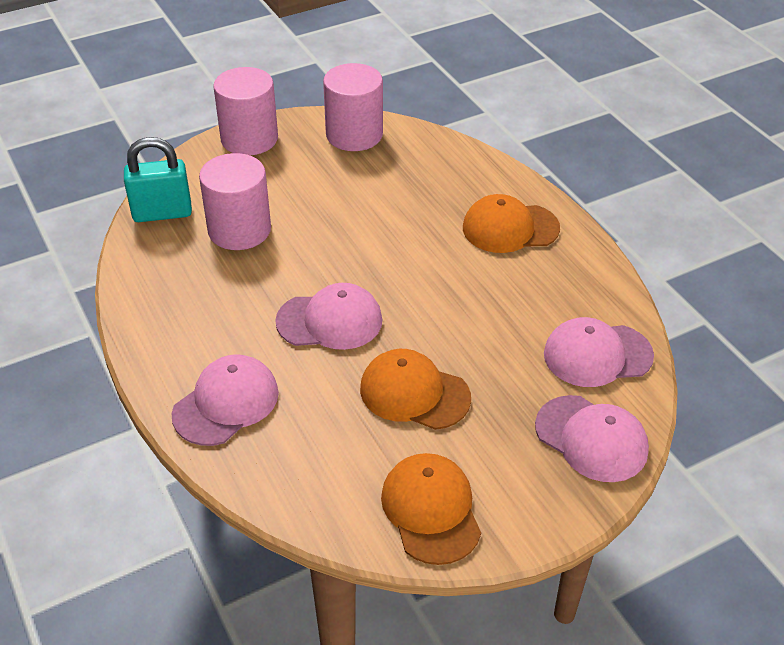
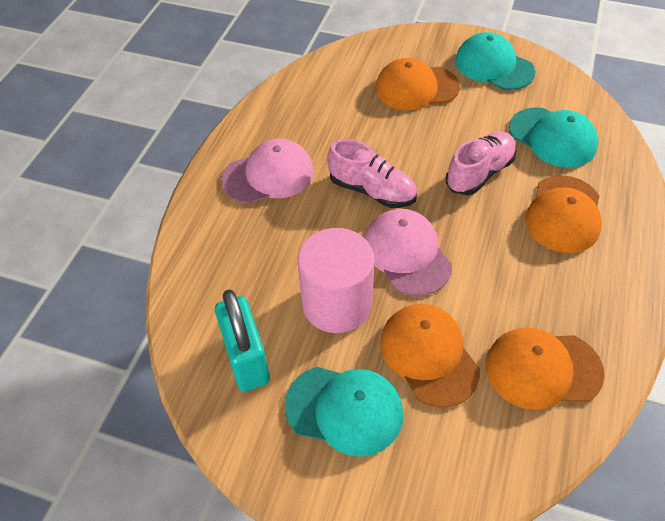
orange cap: 3 -> 4
pink cap: 4 -> 2
pink cylinder: 3 -> 1
pink shoe: 0 -> 2
turquoise cap: 0 -> 3

